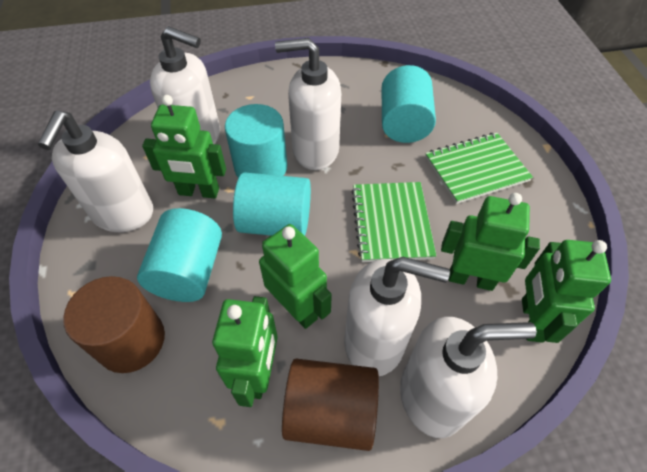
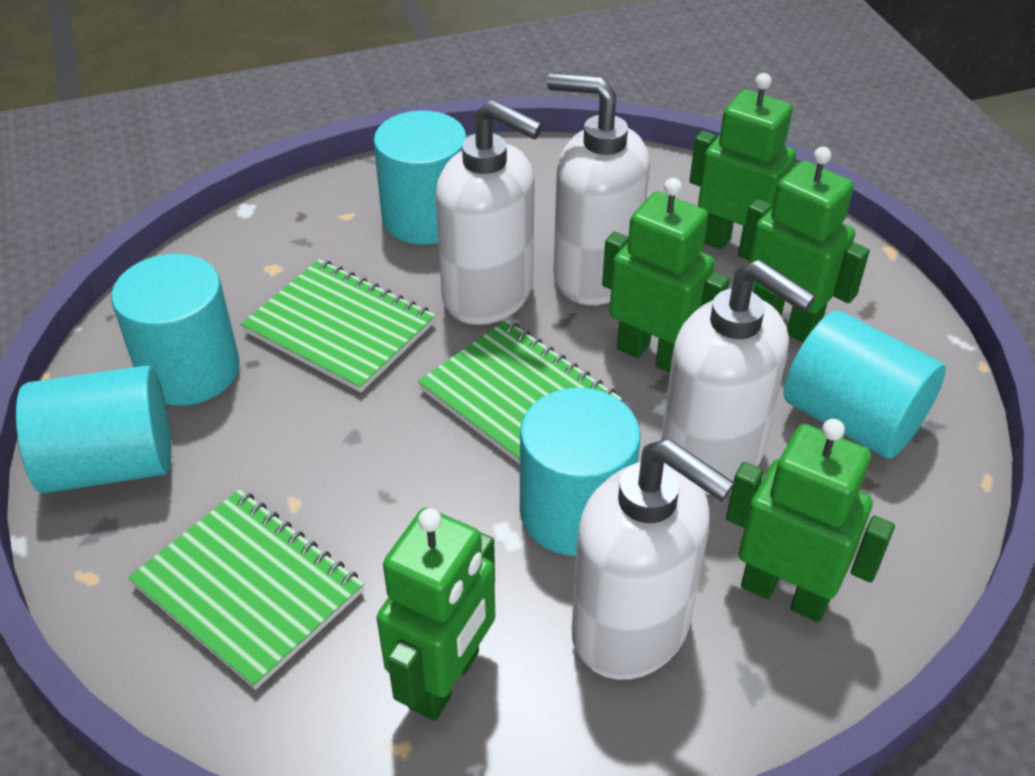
brown cylinder: 2 -> 0
green notebook: 2 -> 3
turquoise cylinder: 4 -> 5
white soap dispenser: 5 -> 4

